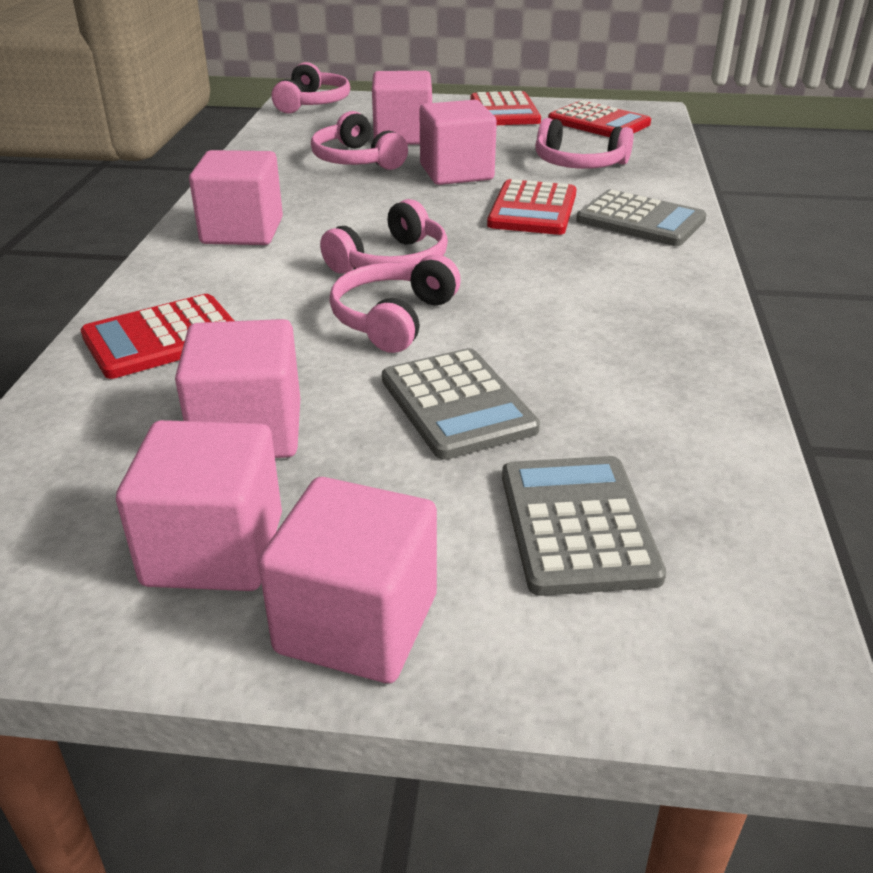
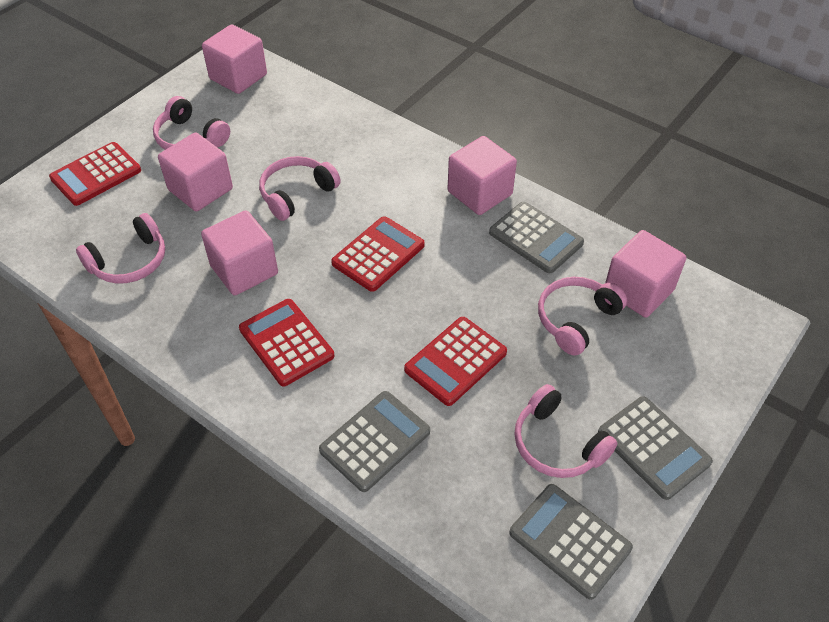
grey calculator: 3 -> 4
pink cube: 6 -> 5

